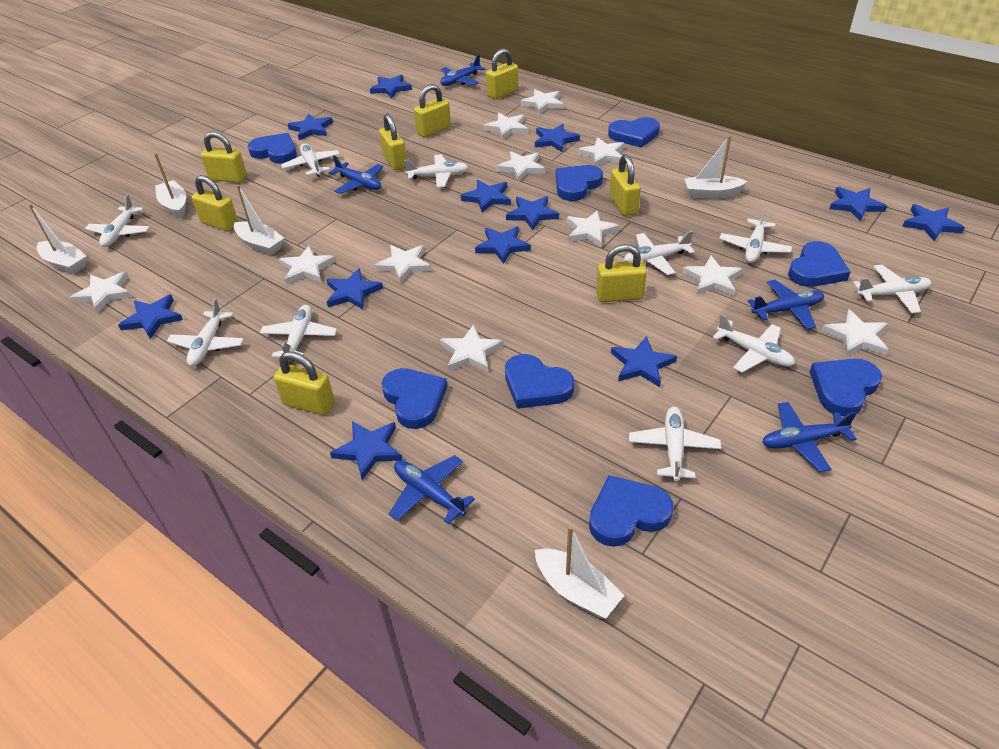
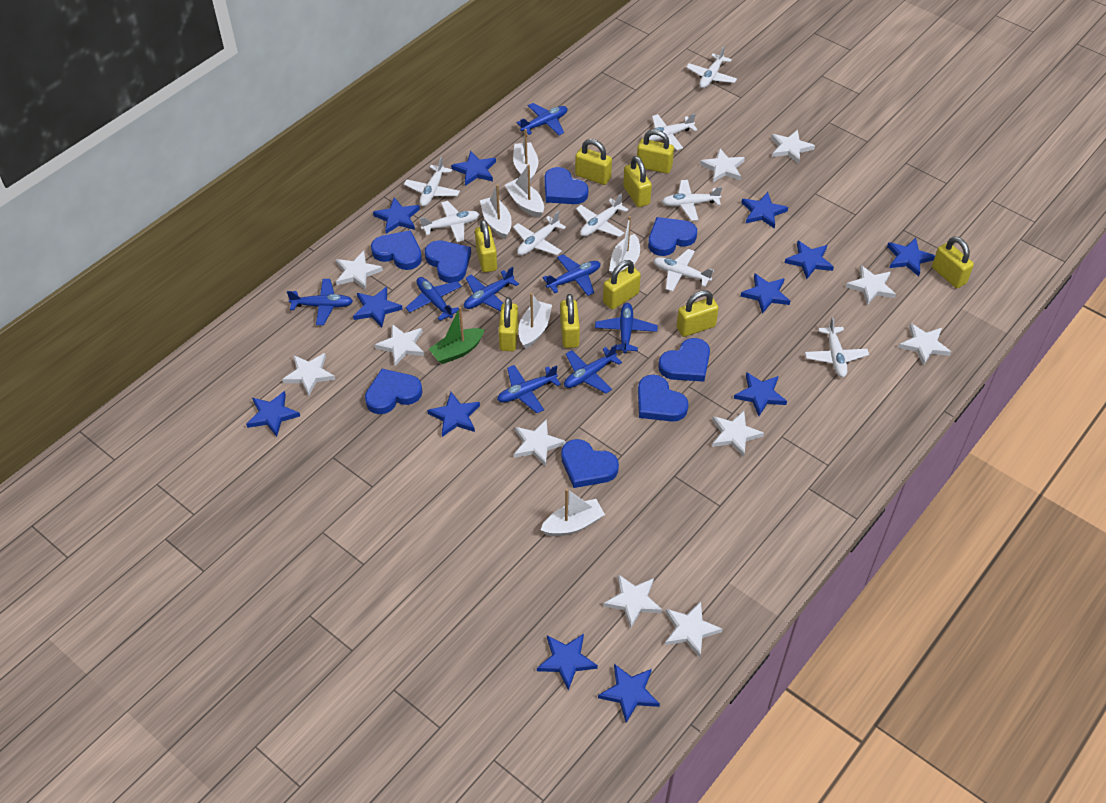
blue plane: 5 -> 8
green boat: 0 -> 1
white boat: 5 -> 6
white plane: 10 -> 9
yellow padlock: 8 -> 9

